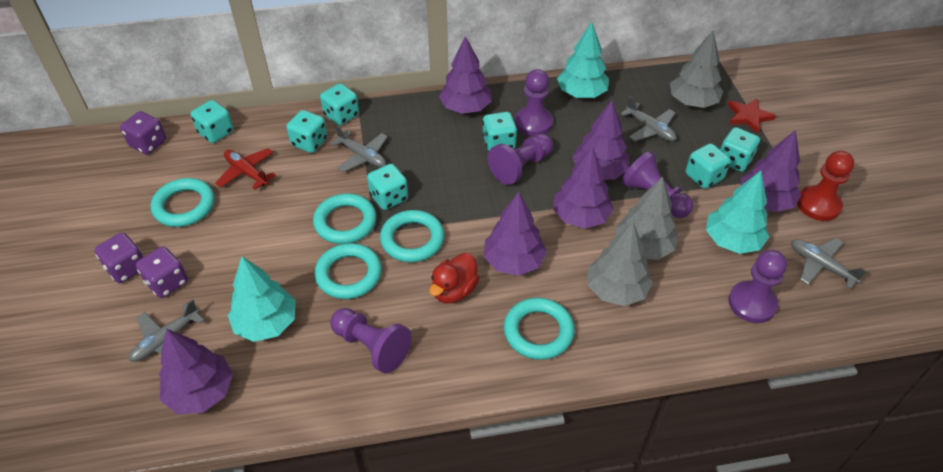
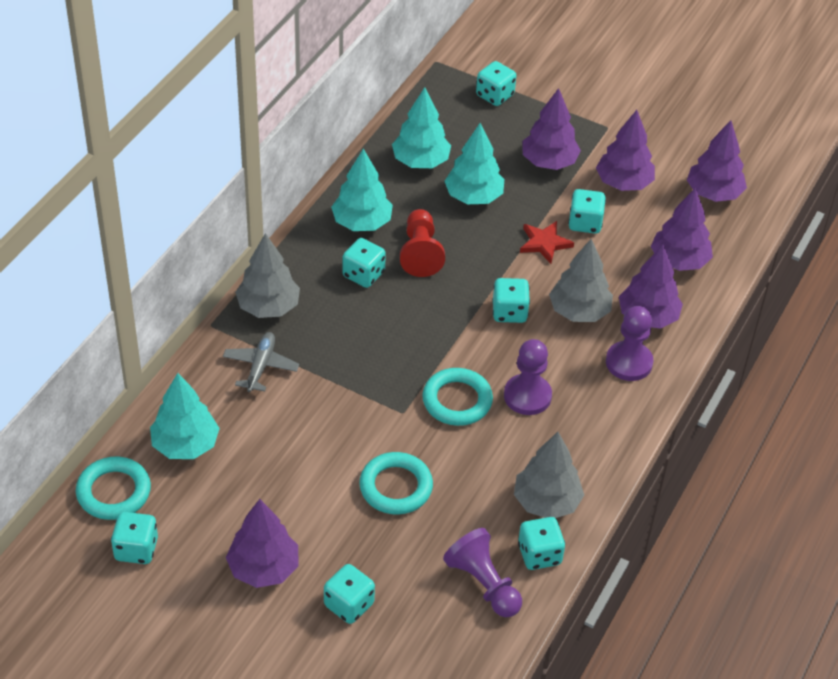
grey plane: 4 -> 1
purple dice: 3 -> 0
purple pawn: 5 -> 3
red duck: 1 -> 0
red plane: 1 -> 0
turquoise ring: 5 -> 3
turquoise tree: 3 -> 4

